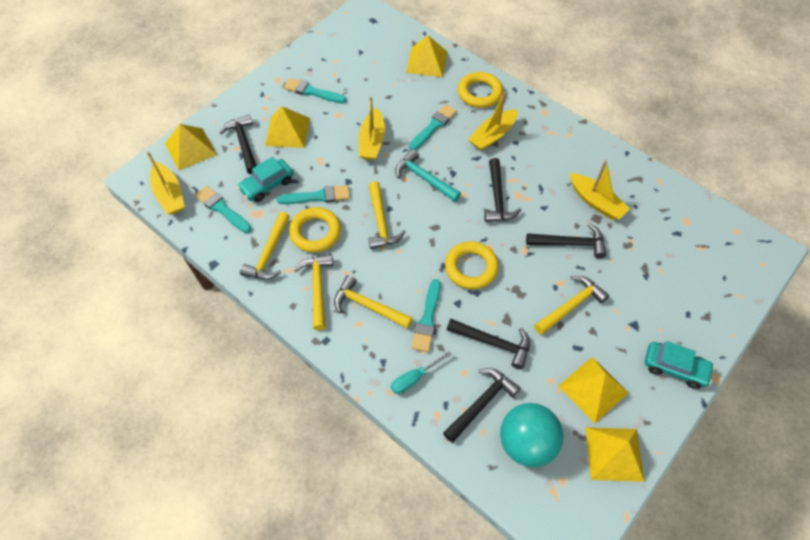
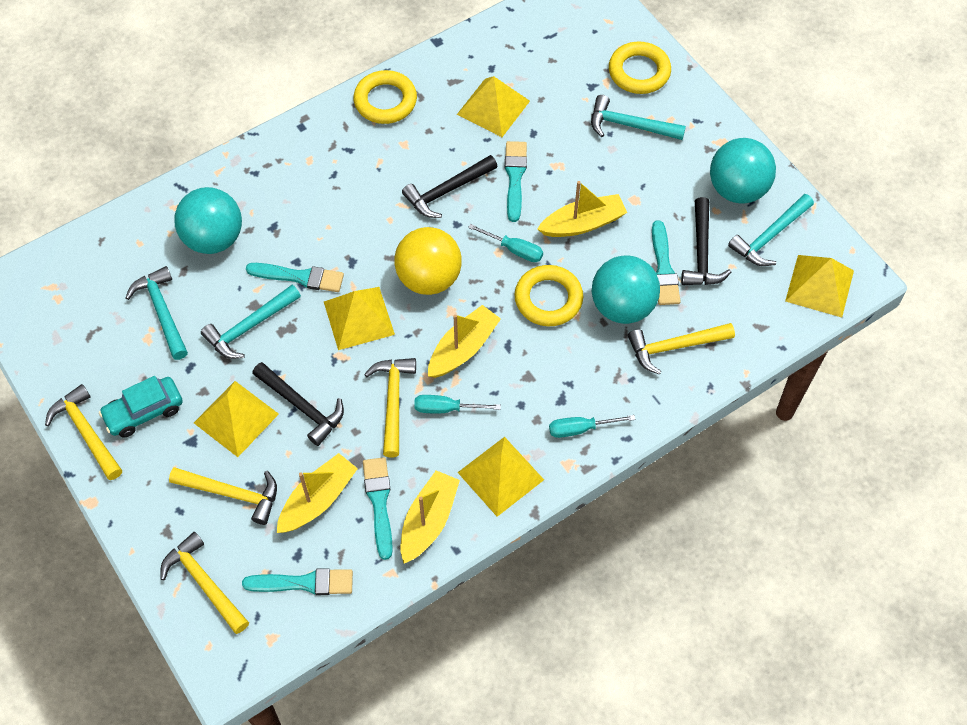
black hammer: 5 -> 3
turquoise ball: 1 -> 3
turquoise car: 2 -> 1
turquoise hammer: 1 -> 4
turquoise screwdriver: 1 -> 3
yellow ball: 0 -> 1

